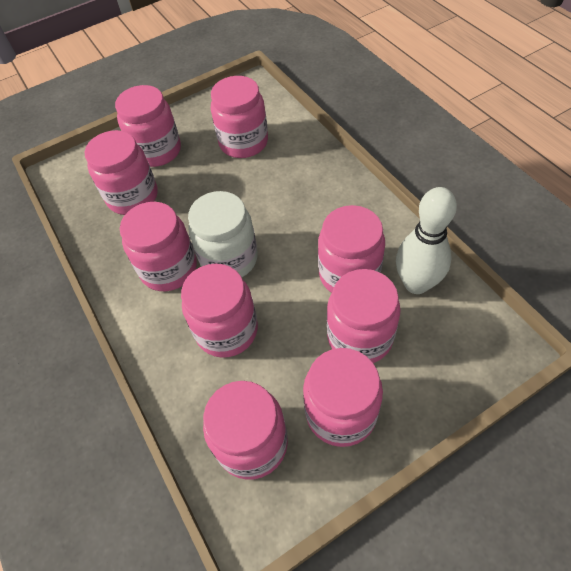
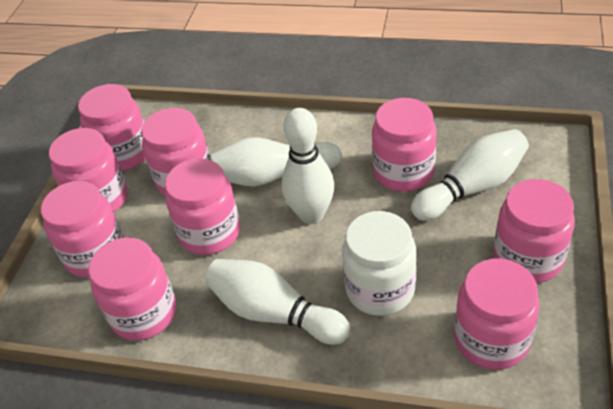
white bowling pin: 1 -> 4

